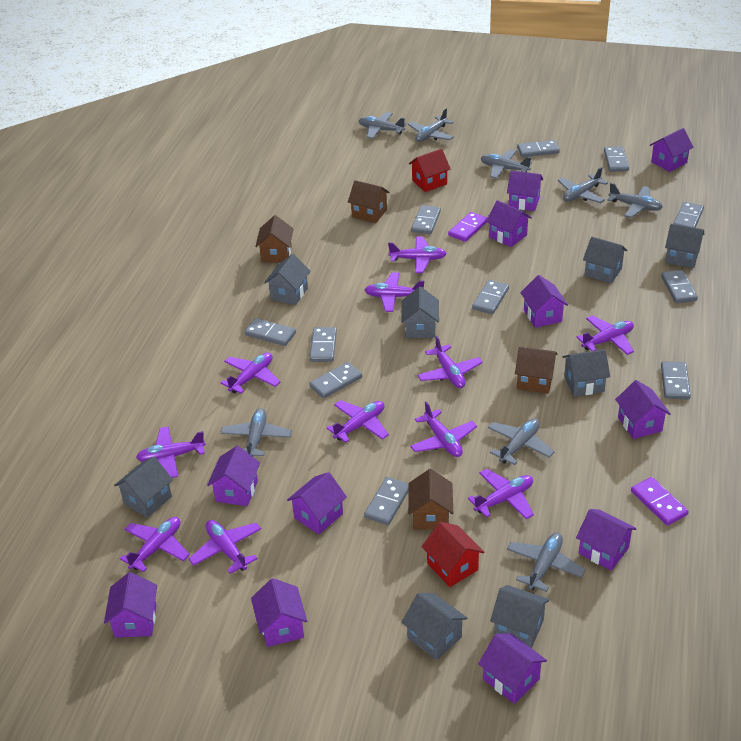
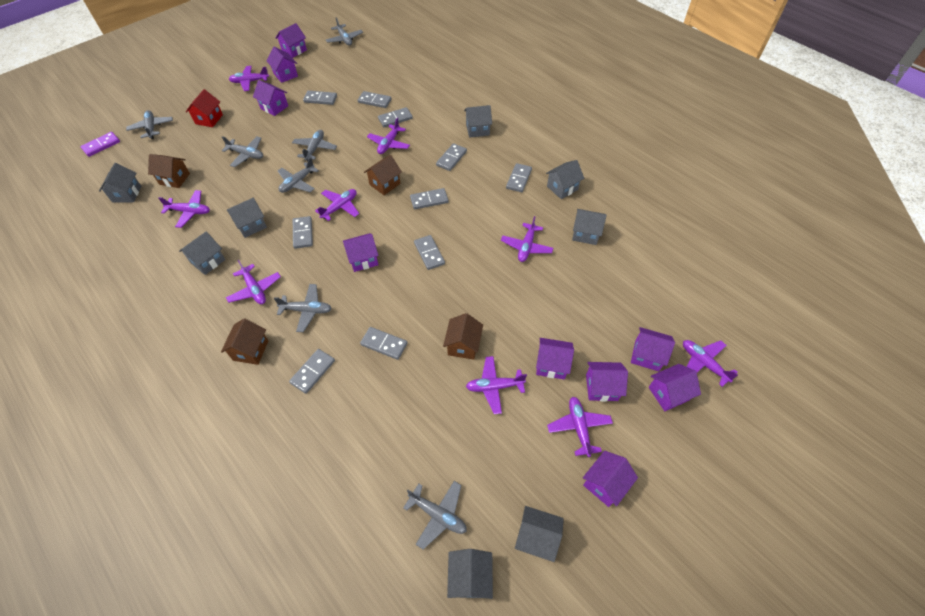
grey domino: 11 -> 10
grey plane: 8 -> 7
purple domino: 2 -> 1
purple house: 11 -> 9
purple plane: 11 -> 9
red house: 2 -> 1

